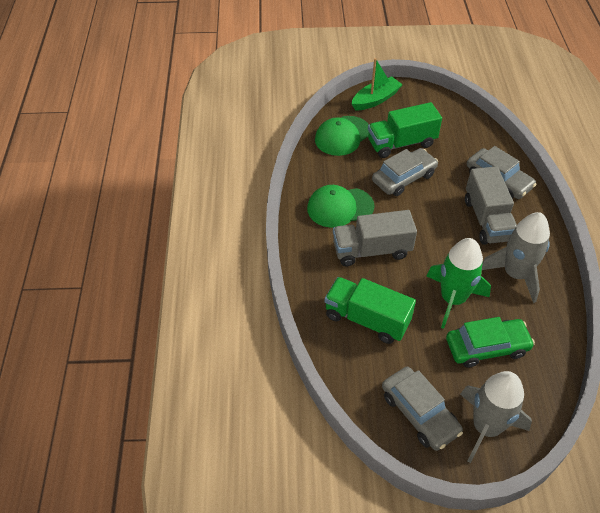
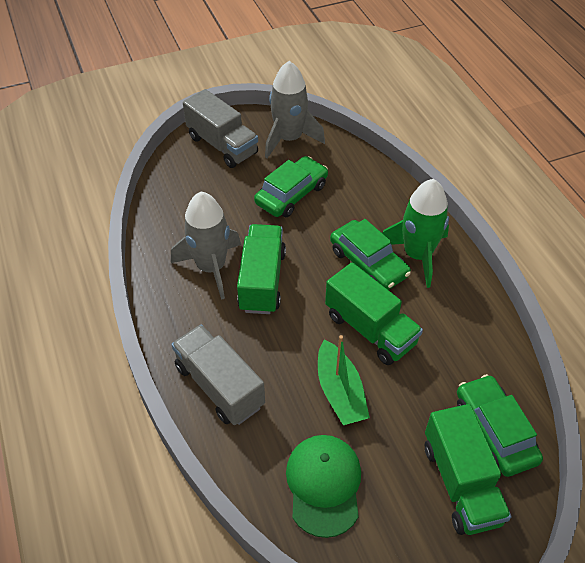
green cap: 2 -> 1
green car: 1 -> 3
green truck: 2 -> 3
grey car: 3 -> 0

